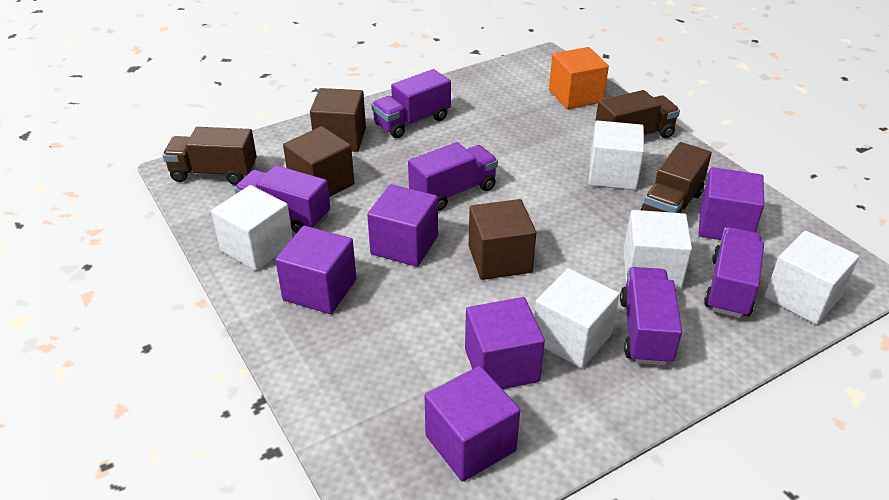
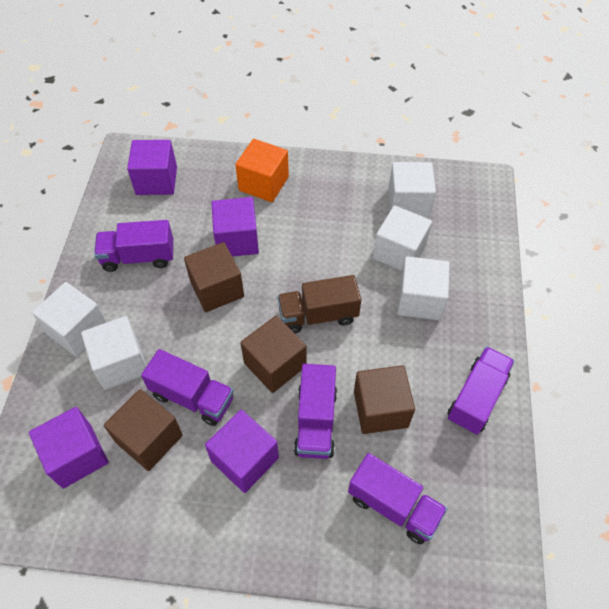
brown cube: 3 -> 4
brown truck: 3 -> 1
purple cube: 5 -> 4

